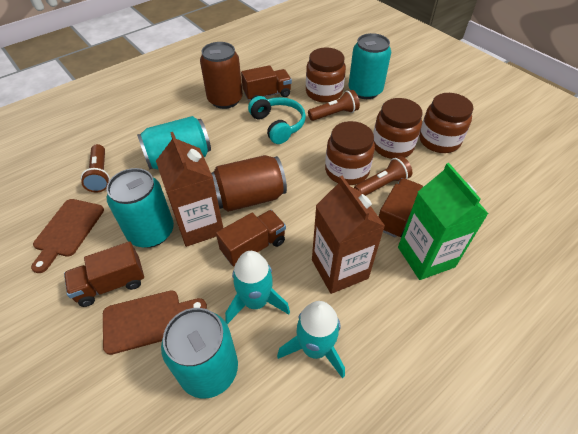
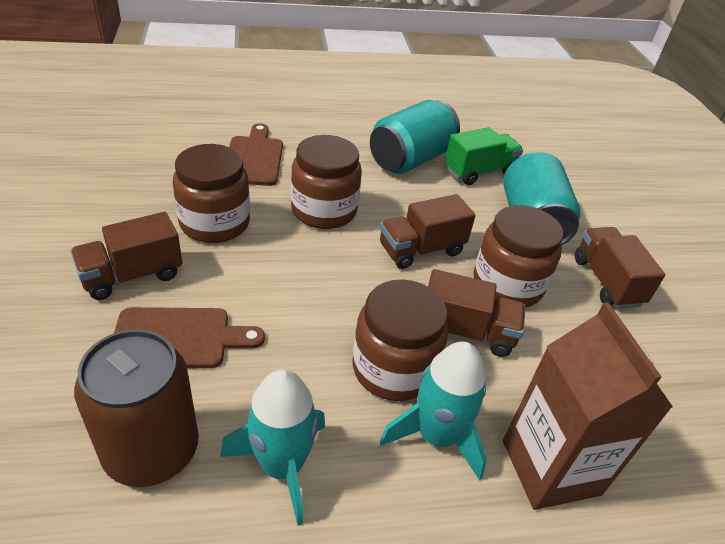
brown can: 2 -> 1
brown carton: 2 -> 1
brown flashlight: 3 -> 0
green carton: 1 -> 0
green truck: 0 -> 1
turquoise can: 4 -> 2
turquoise headphones: 1 -> 0

